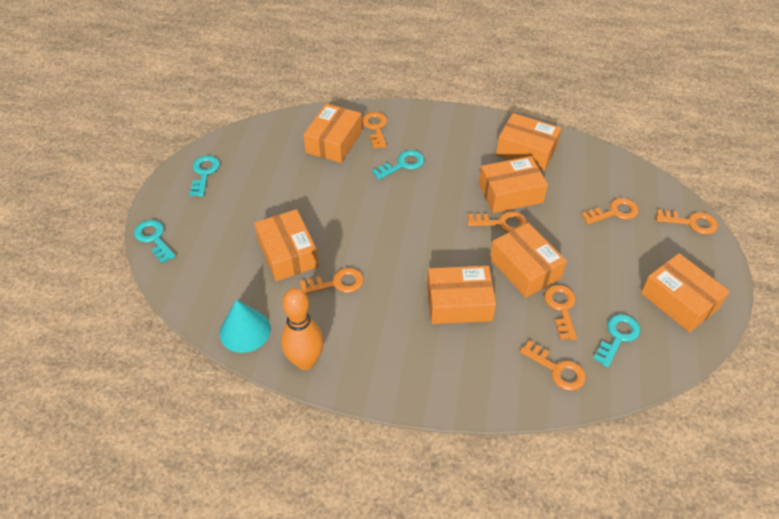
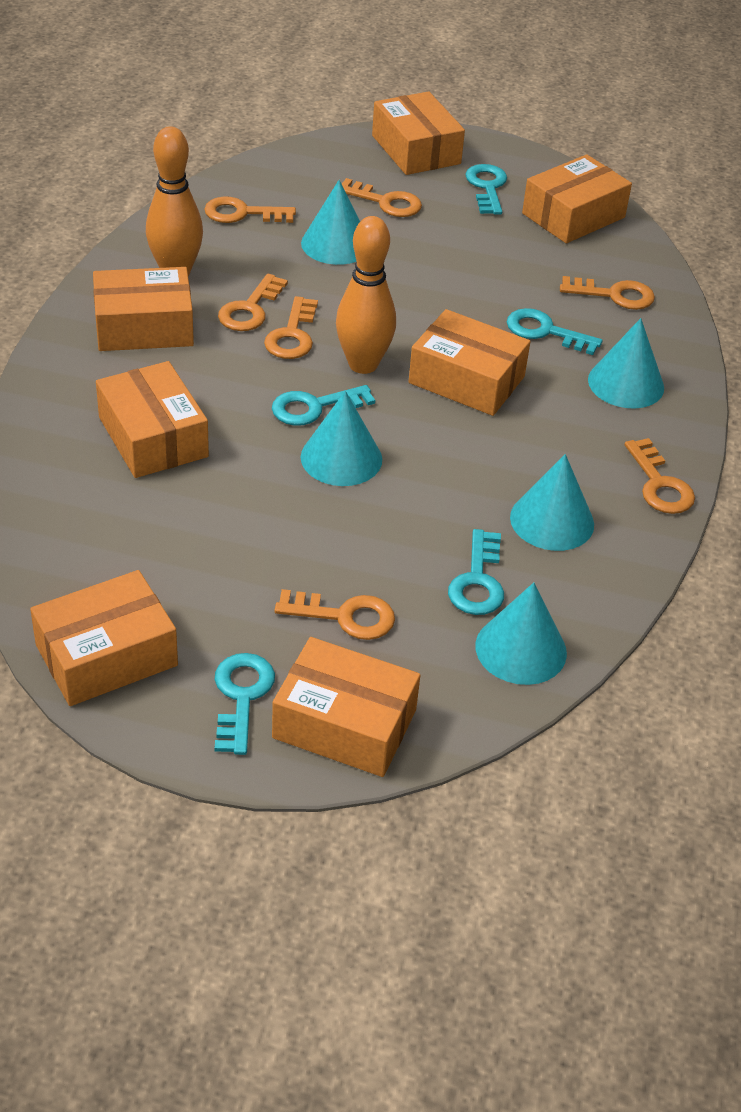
orange bowling pin: 1 -> 2
turquoise cone: 1 -> 5
turquoise key: 4 -> 5

